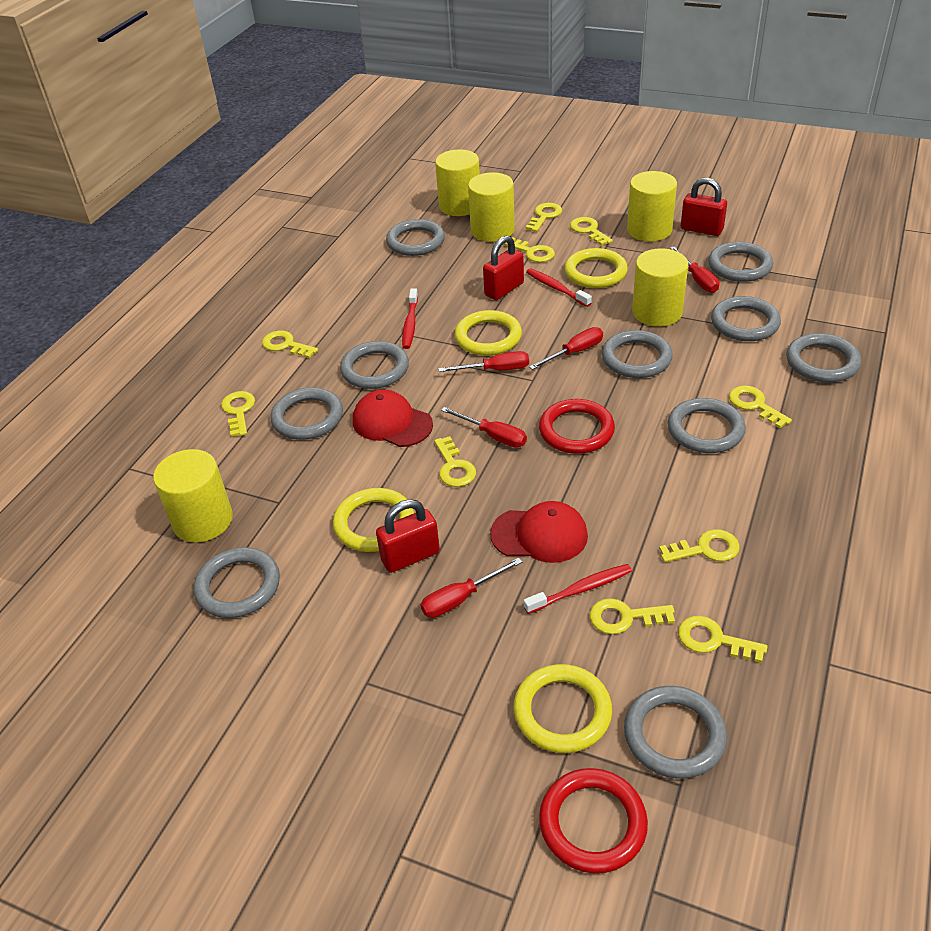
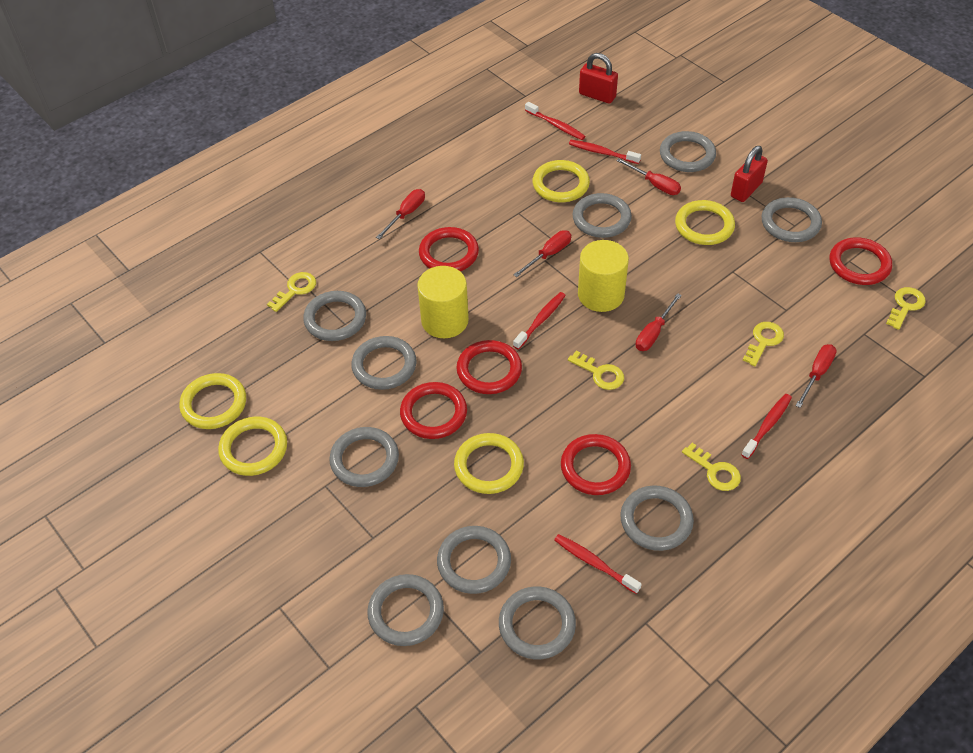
red cap: 2 -> 0
red padlock: 3 -> 2
red ring: 2 -> 5
red toothbrush: 3 -> 5
yellow cylinder: 5 -> 2
yellow key: 10 -> 5
yellow ring: 4 -> 5

